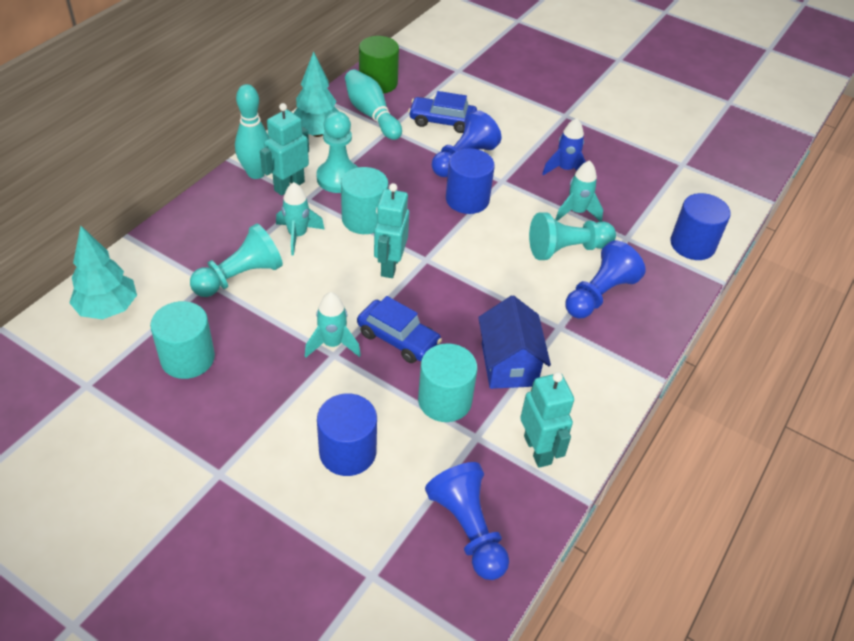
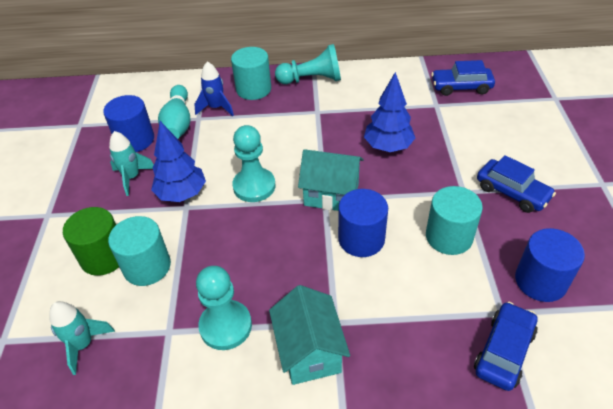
blue car: 2 -> 3
blue house: 1 -> 0
blue pawn: 3 -> 0
blue tree: 0 -> 2
turquoise bowling pin: 2 -> 1
turquoise house: 0 -> 2
turquoise robot: 3 -> 0
turquoise rocket: 3 -> 2
turquoise tree: 2 -> 0

